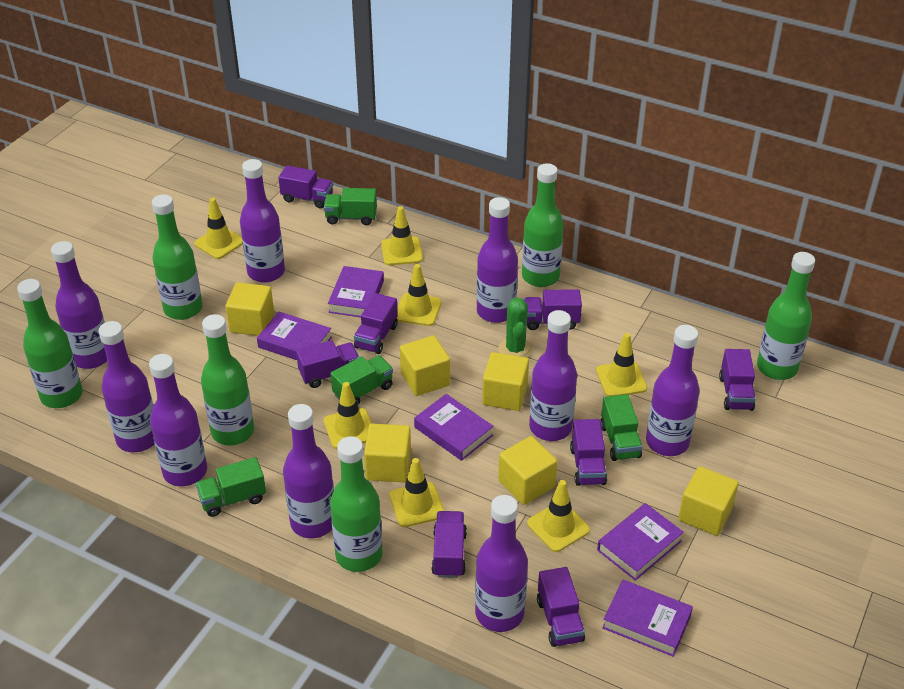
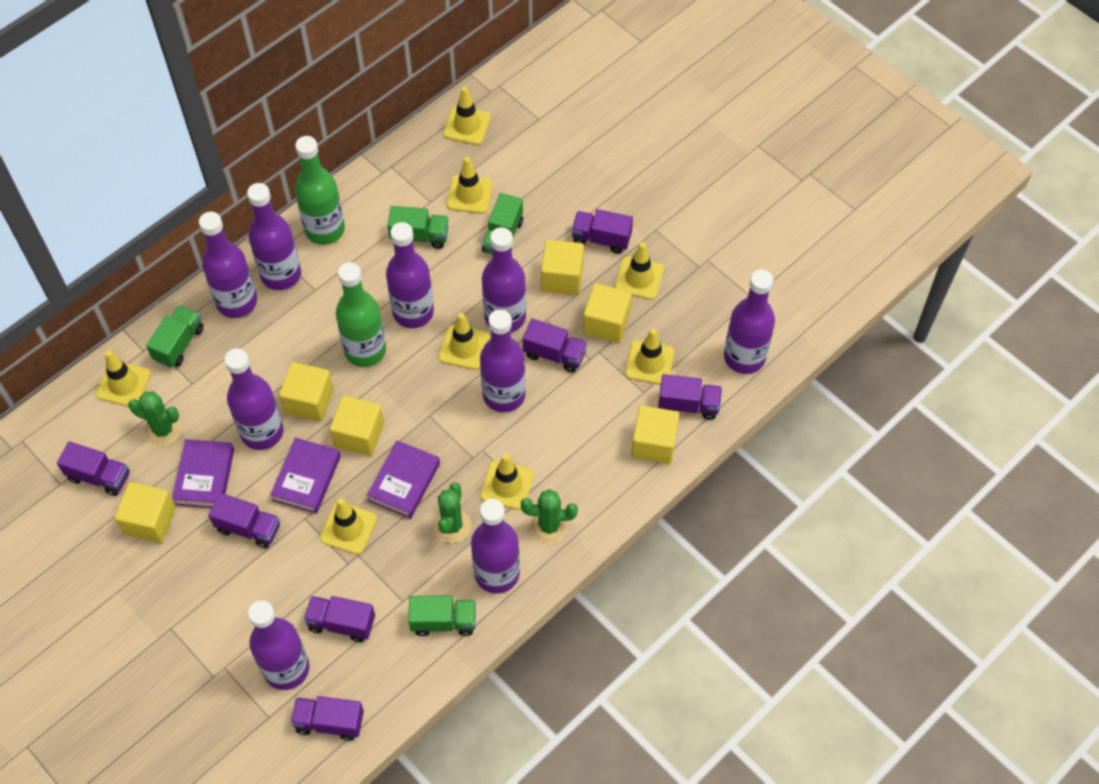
green bottle: 6 -> 2
green cactus: 1 -> 3
purple book: 5 -> 3
purple truck: 8 -> 7
yellow traffic cone: 7 -> 8

